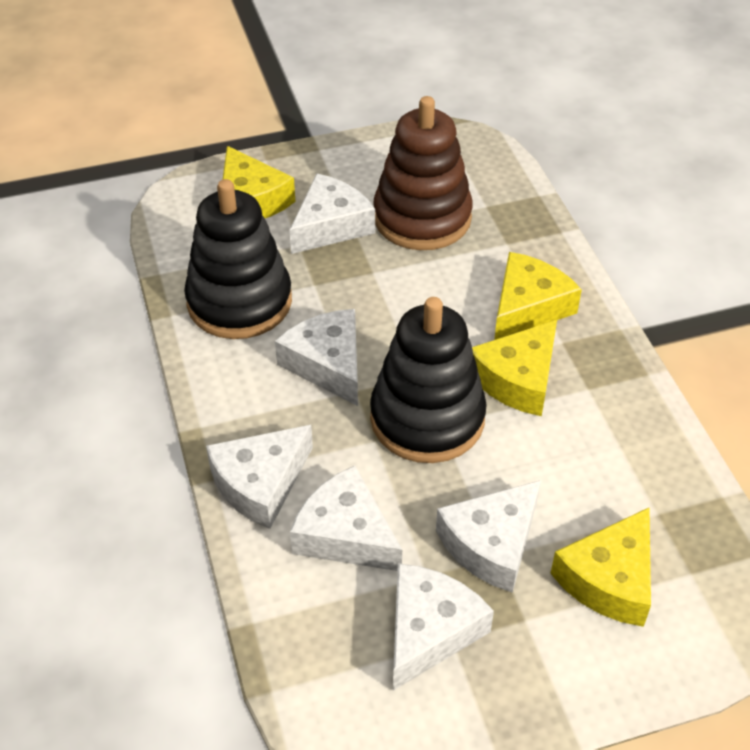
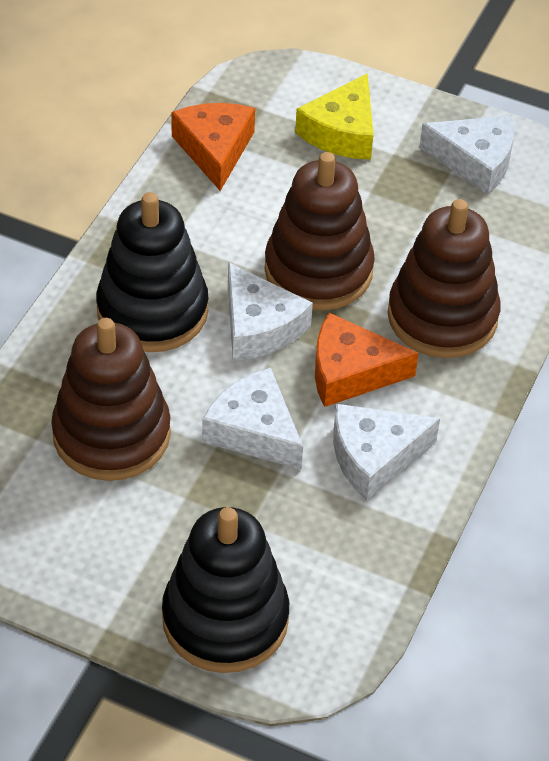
brown stacking toy: 1 -> 3
orange cheese: 0 -> 2
white cheese: 6 -> 4
yellow cheese: 4 -> 1

